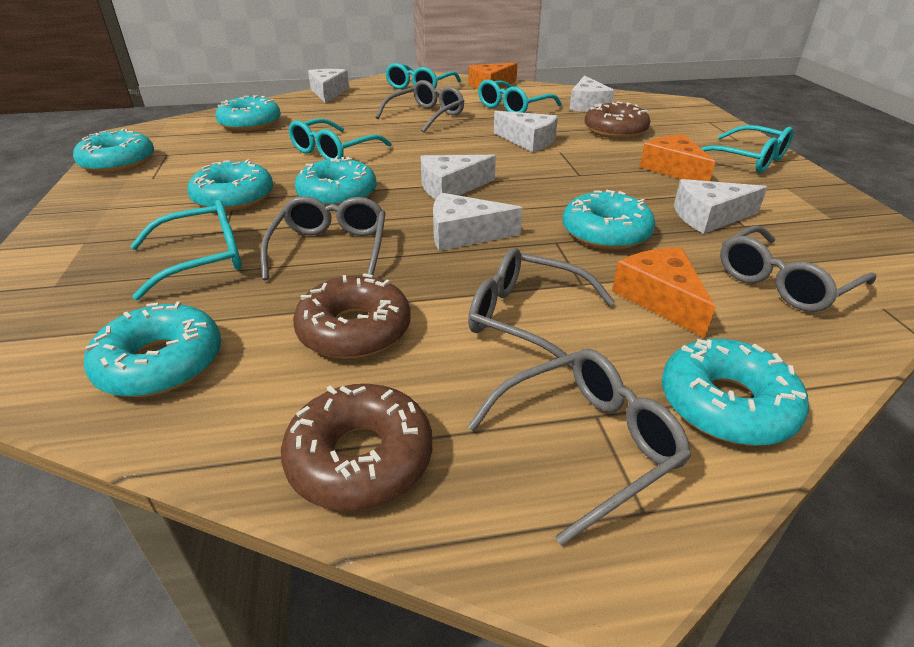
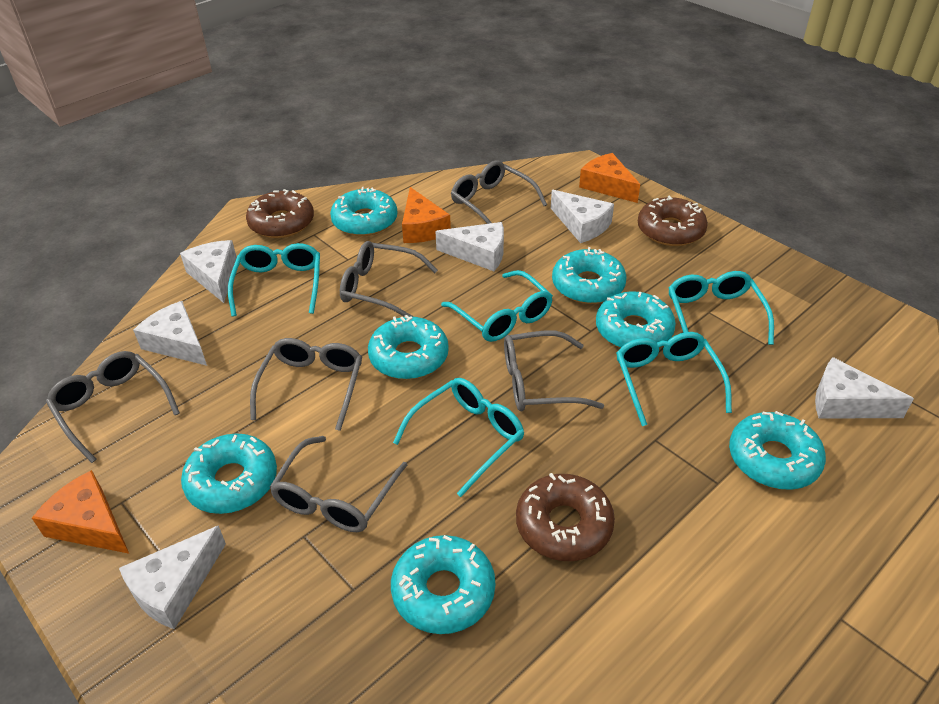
grey glasses: 5 -> 6

